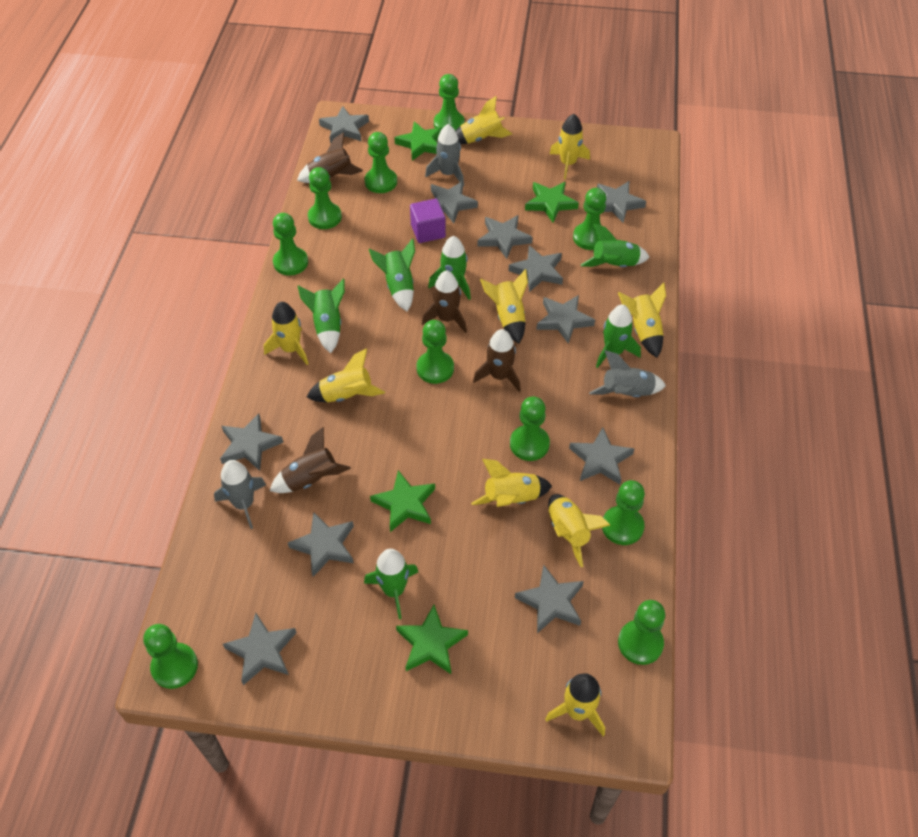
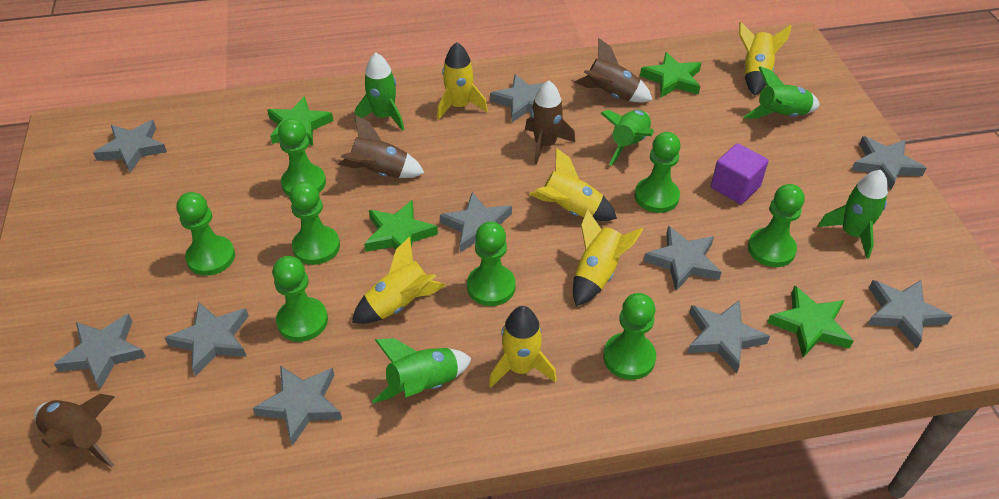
green pawn: 10 -> 8
green rocket: 6 -> 5
grey rocket: 3 -> 0
grey star: 11 -> 10
yellow rocket: 9 -> 6

